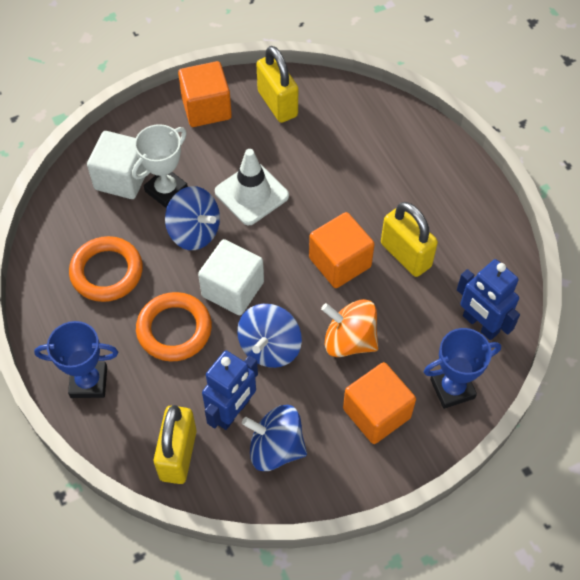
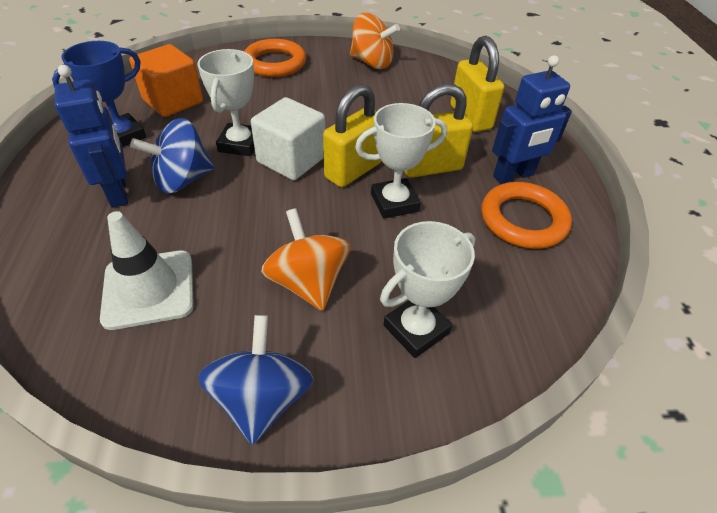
blue spinning top: 3 -> 2
blue trophy: 2 -> 1
orange cube: 3 -> 1
orange spinning top: 1 -> 2
white cube: 2 -> 1
white trophy: 1 -> 3

